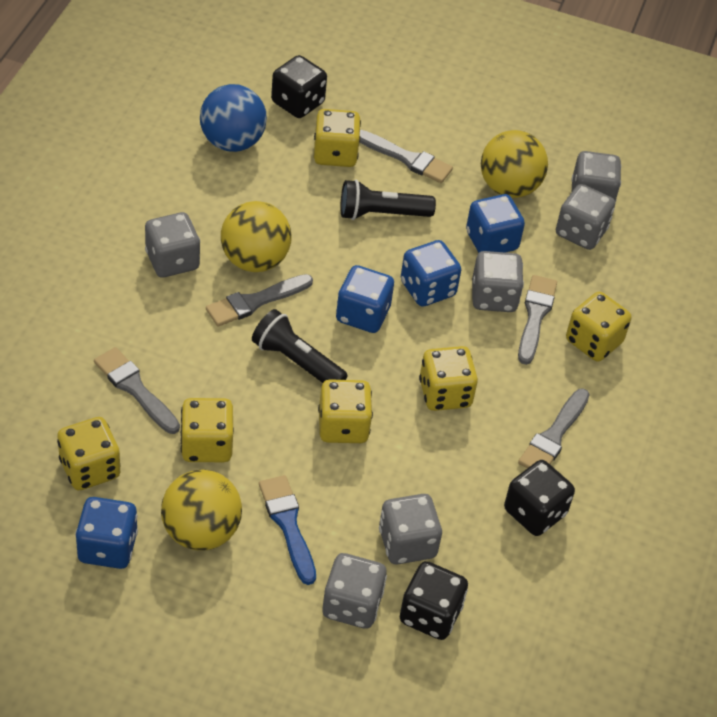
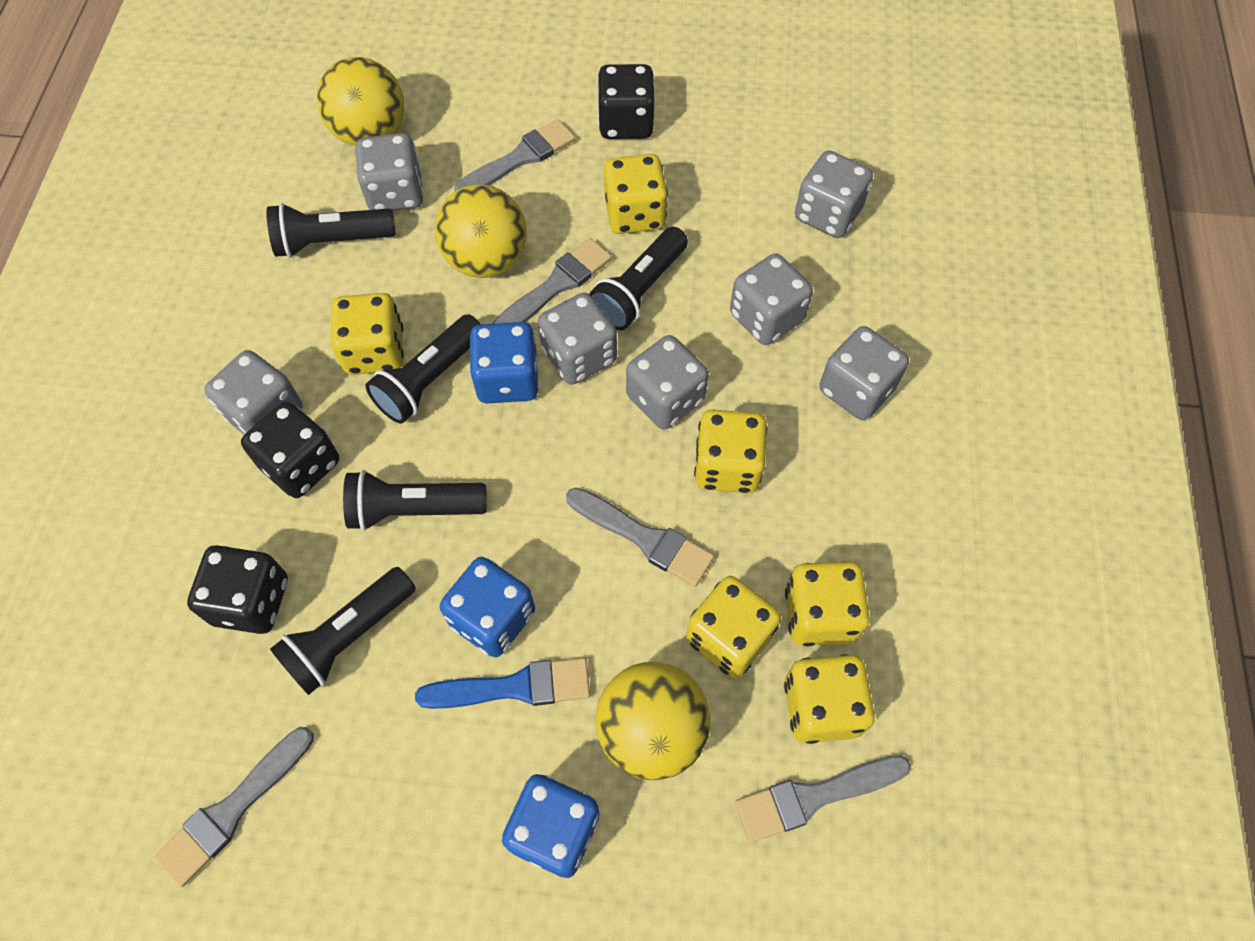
black flashlight: 2 -> 5
blue ball: 1 -> 0
blue dice: 4 -> 3
grey dice: 6 -> 7

